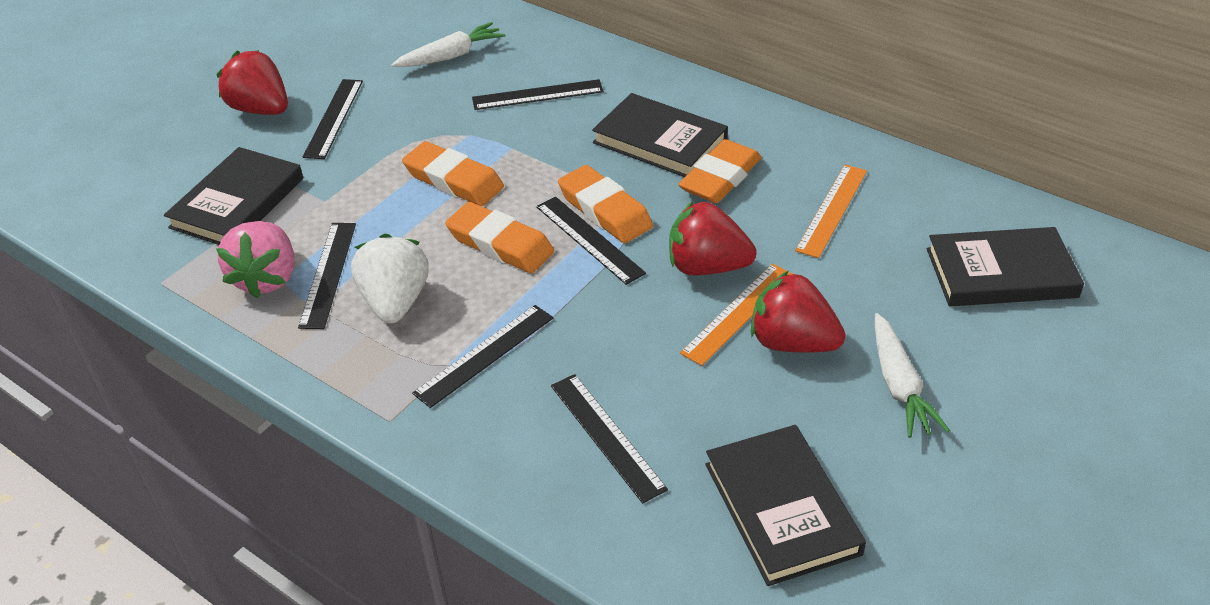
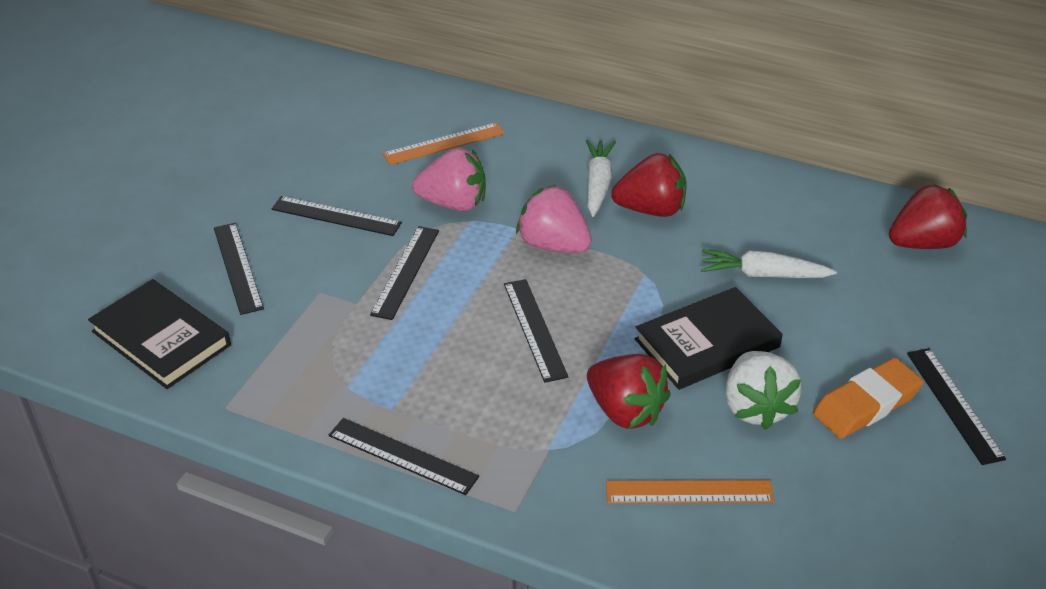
black book: 4 -> 2
orange eraser: 4 -> 1
pink strawberry: 1 -> 2

